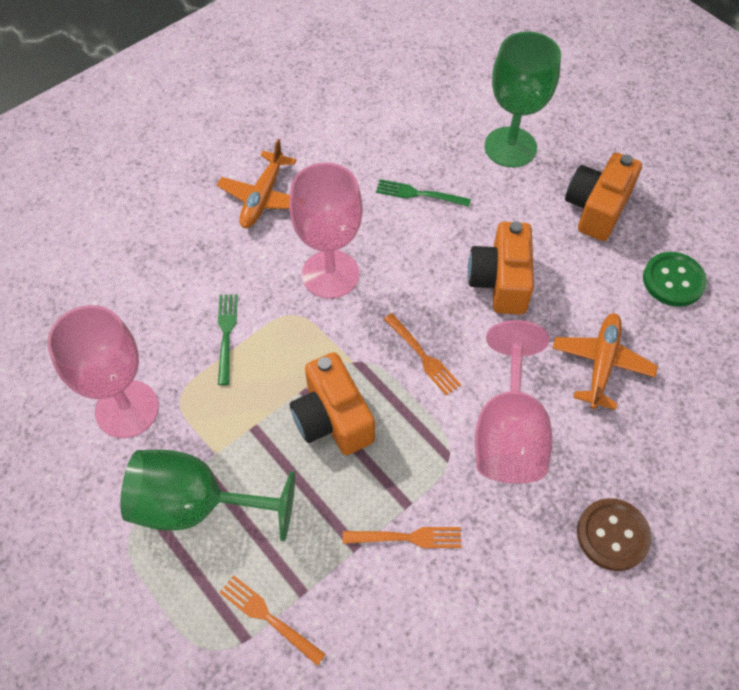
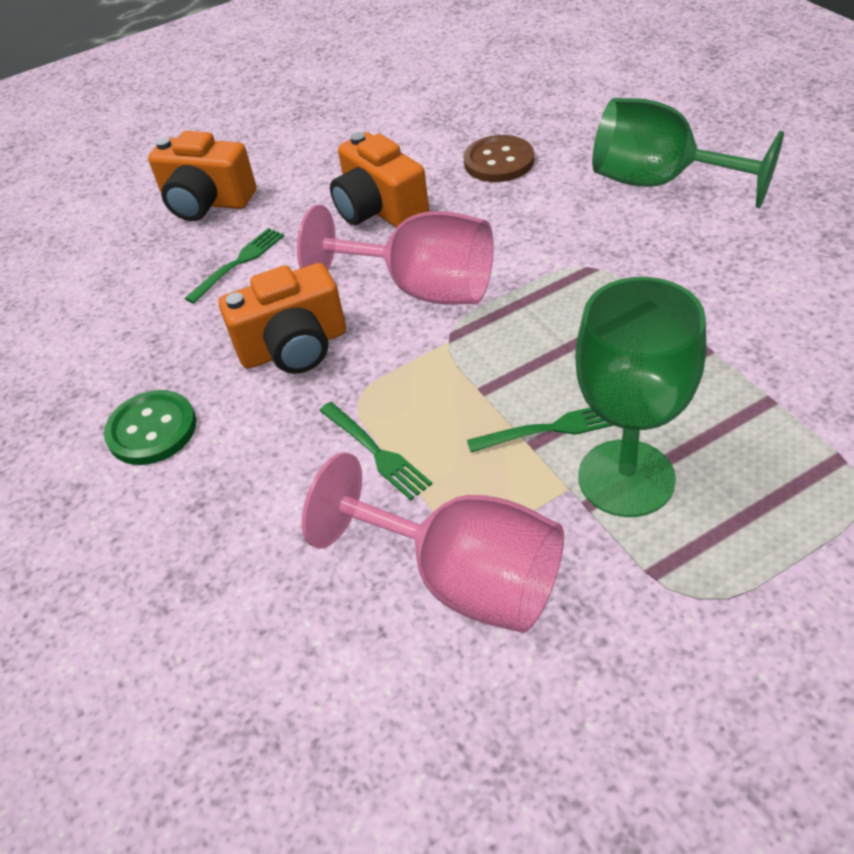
green fork: 2 -> 3
orange fork: 3 -> 0
orange plane: 2 -> 0
pink goblet: 3 -> 2

